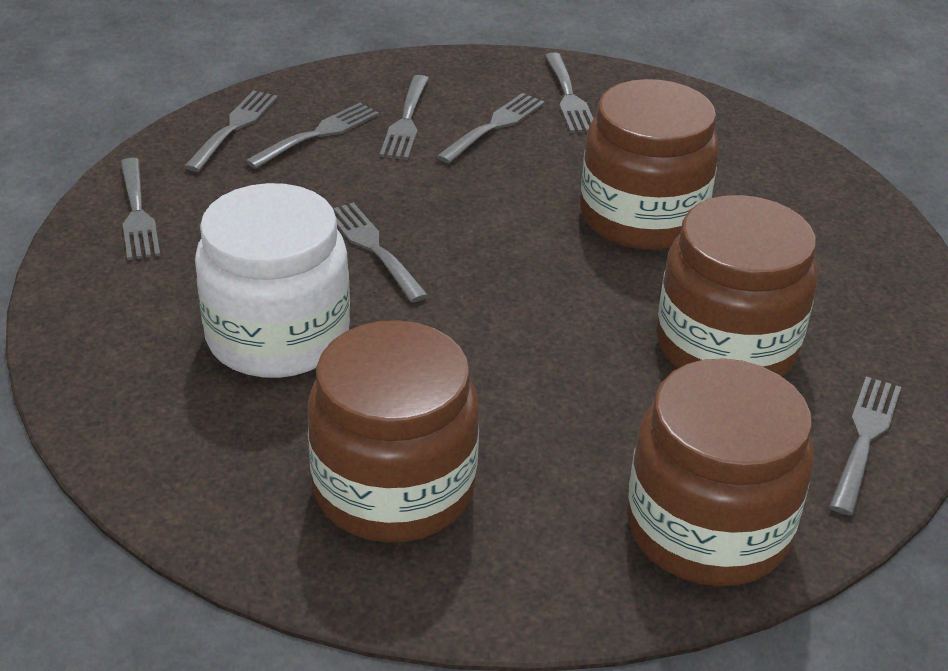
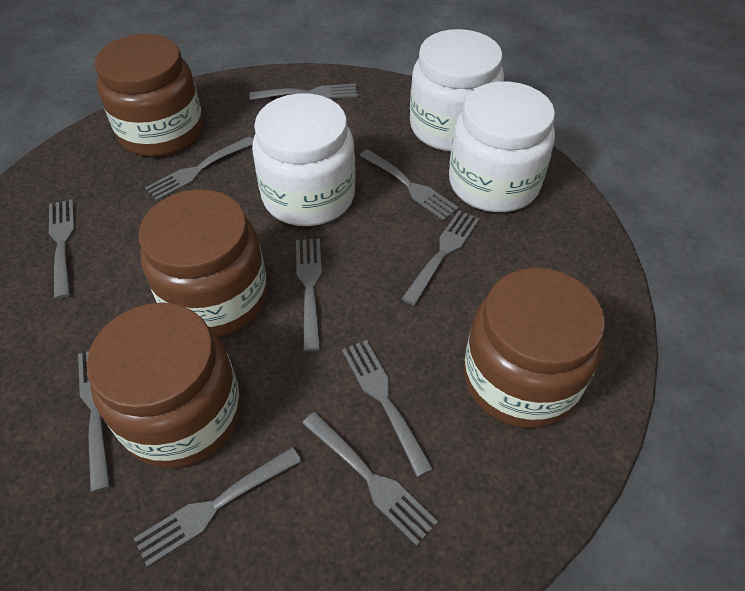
grey fork: 8 -> 10
white jar: 1 -> 3

